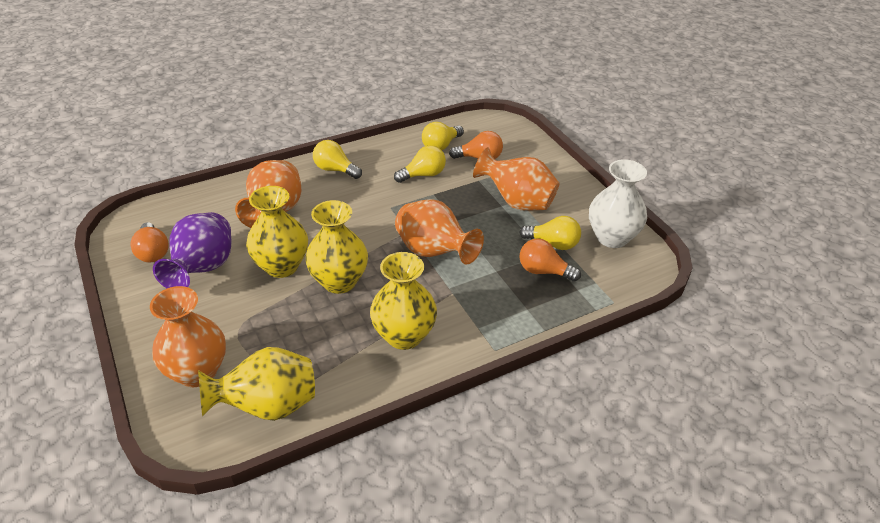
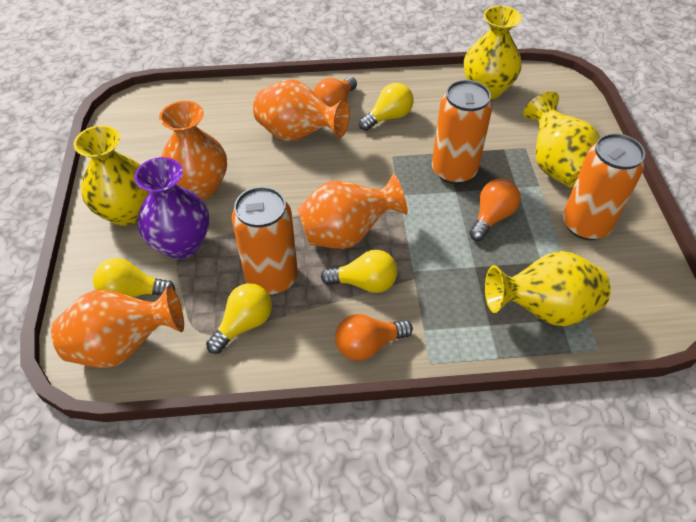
orange can: 0 -> 3
white vase: 1 -> 0

